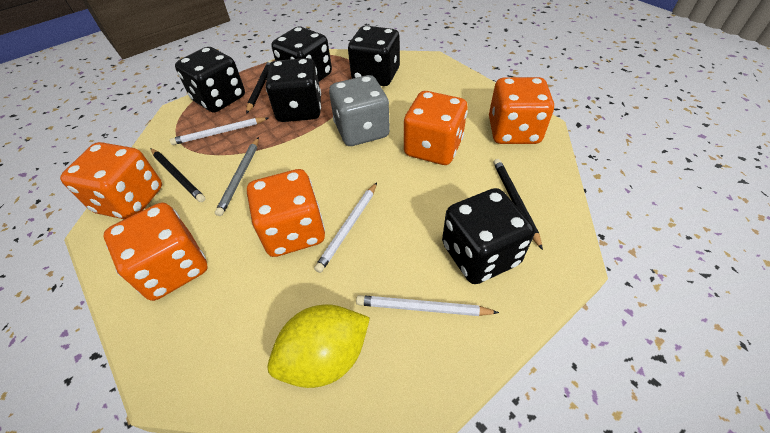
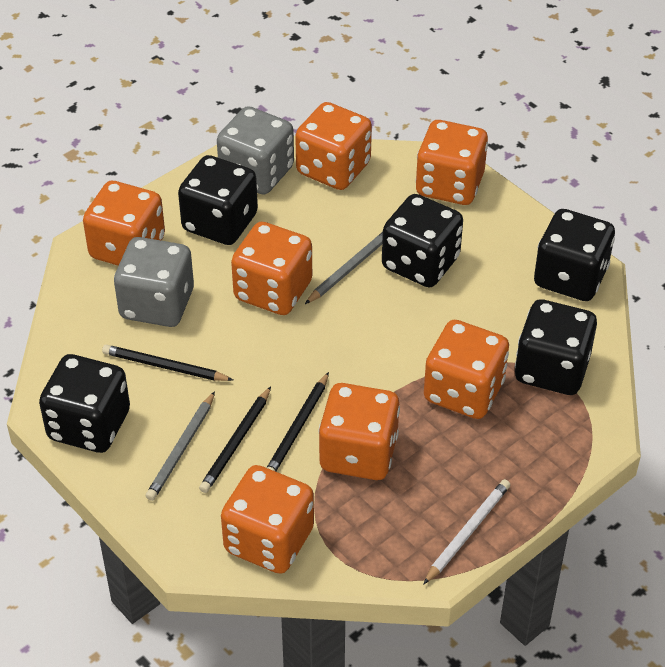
grey dice: 1 -> 2
grey pencil: 1 -> 2
orange dice: 5 -> 7
white pencil: 3 -> 1
yellow lemon: 1 -> 0

